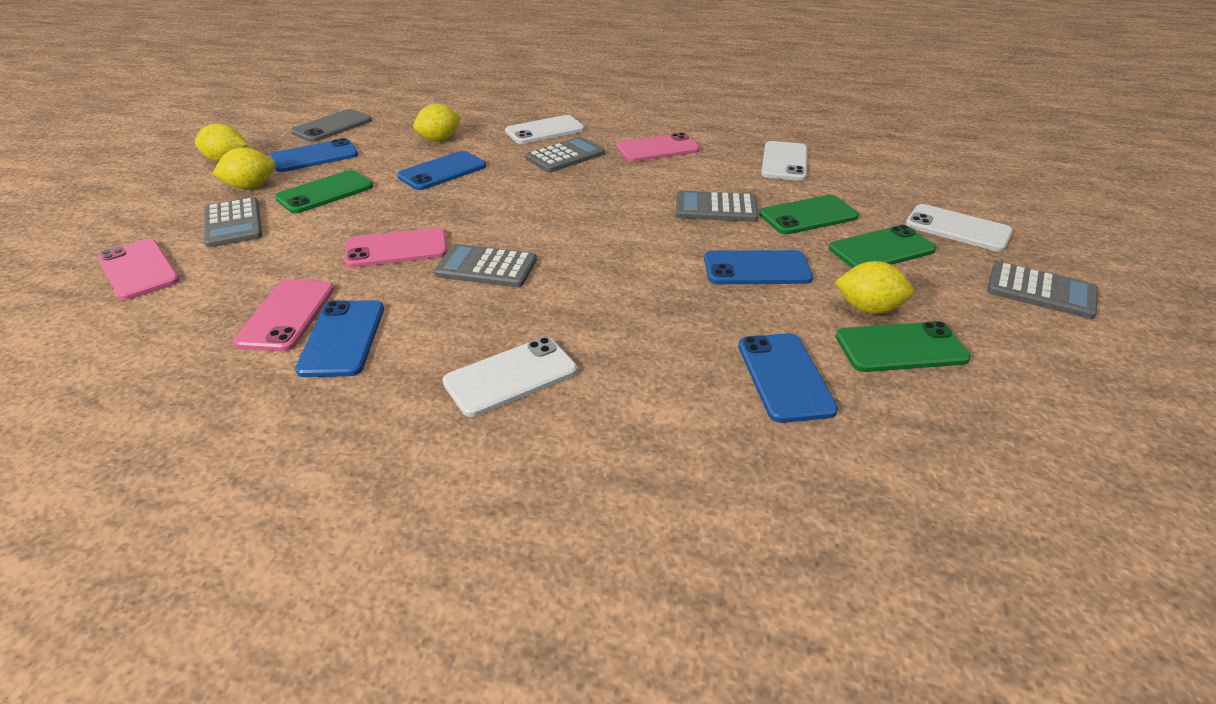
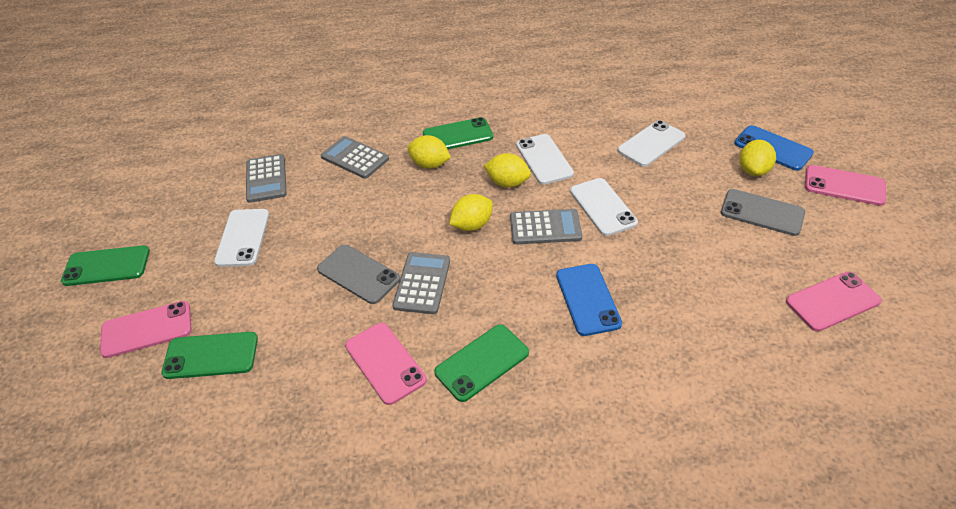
blue phone: 5 -> 2
grey calculator: 5 -> 4
grey phone: 1 -> 2

